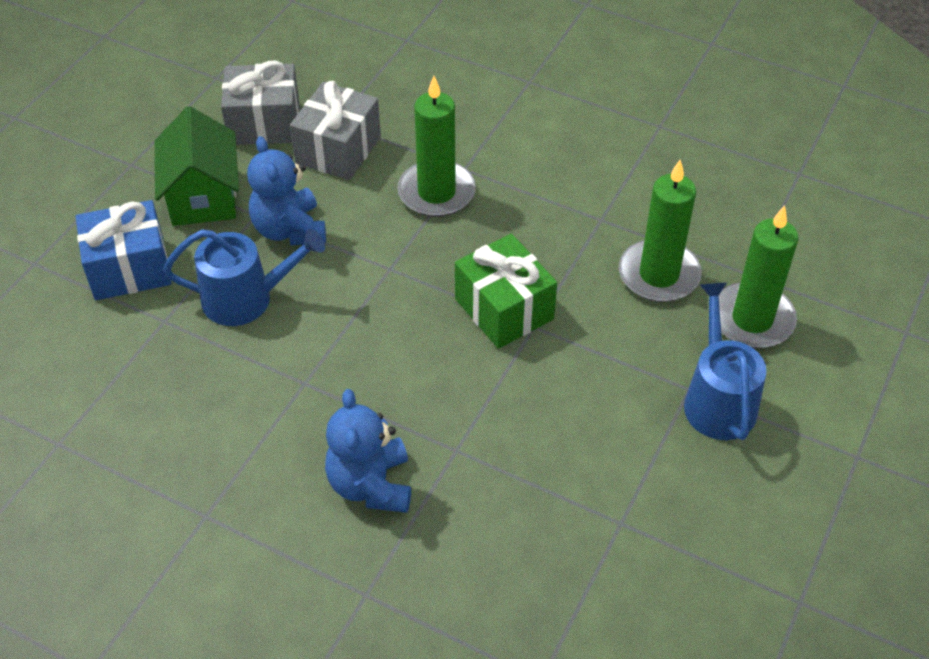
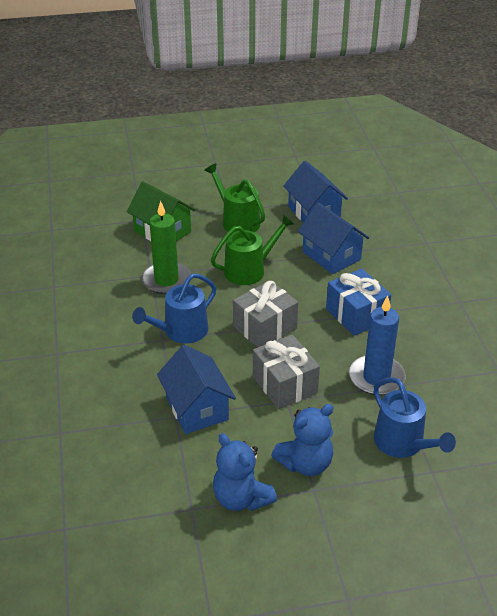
blue candle: 0 -> 1
blue house: 0 -> 3
green candle: 3 -> 1
green gift: 1 -> 0
green watering can: 0 -> 2

